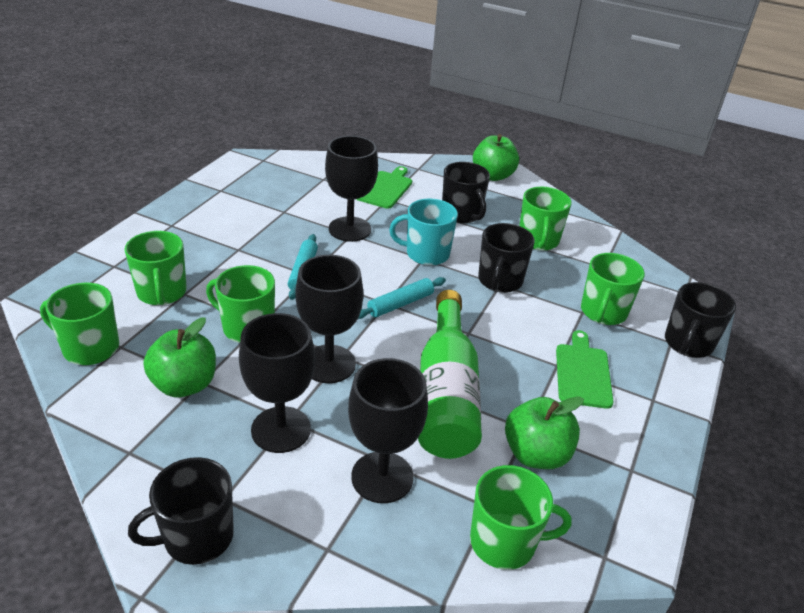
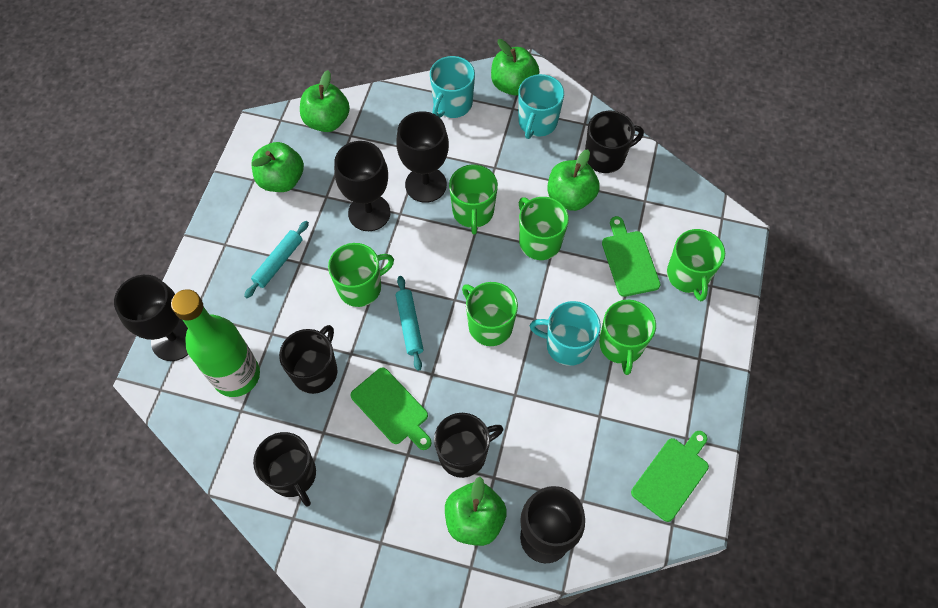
green apple: 3 -> 5
green cutting board: 2 -> 3
turquoise mug: 1 -> 3

